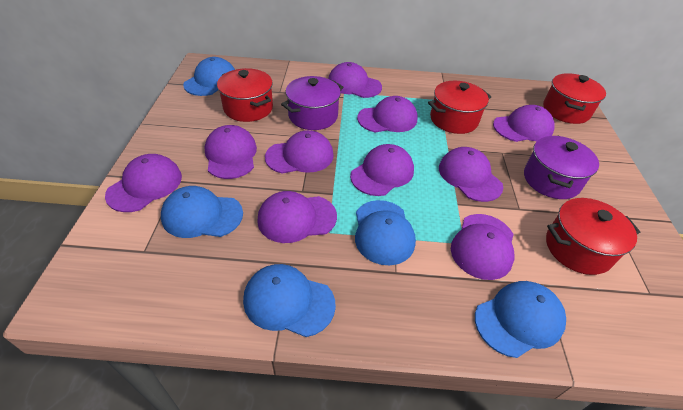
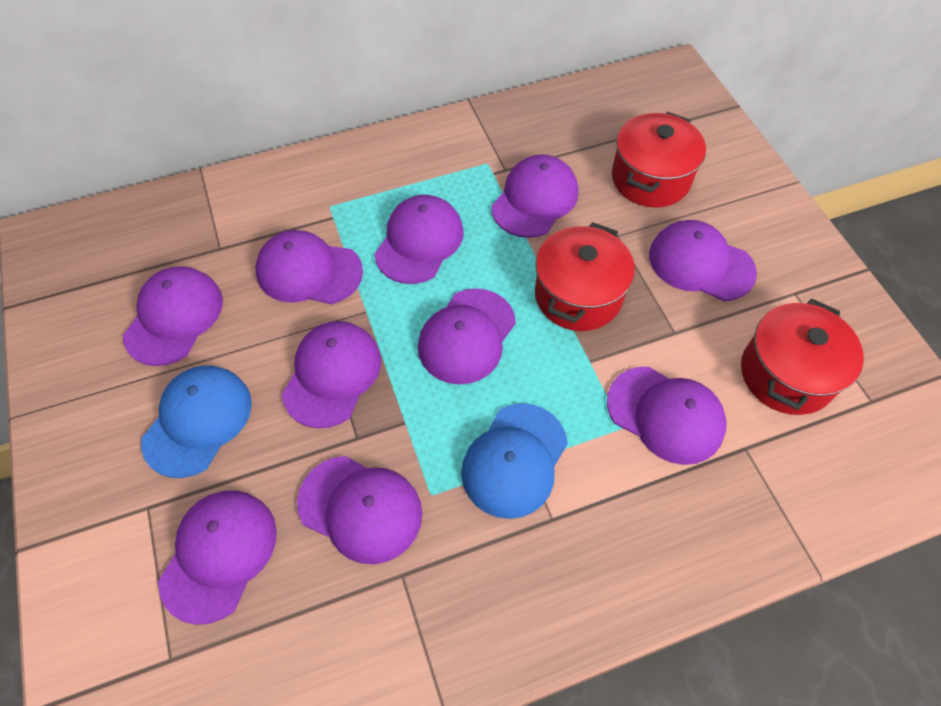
blue cap: 5 -> 2
purple pot: 2 -> 0
red pot: 4 -> 3

